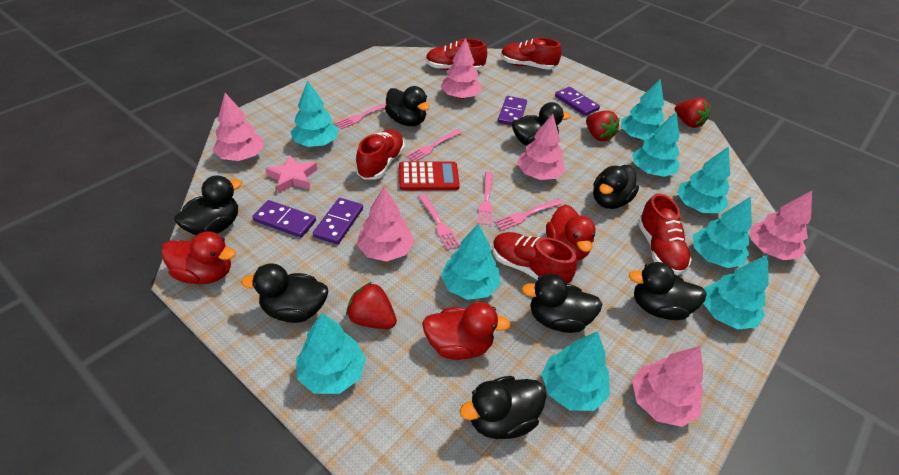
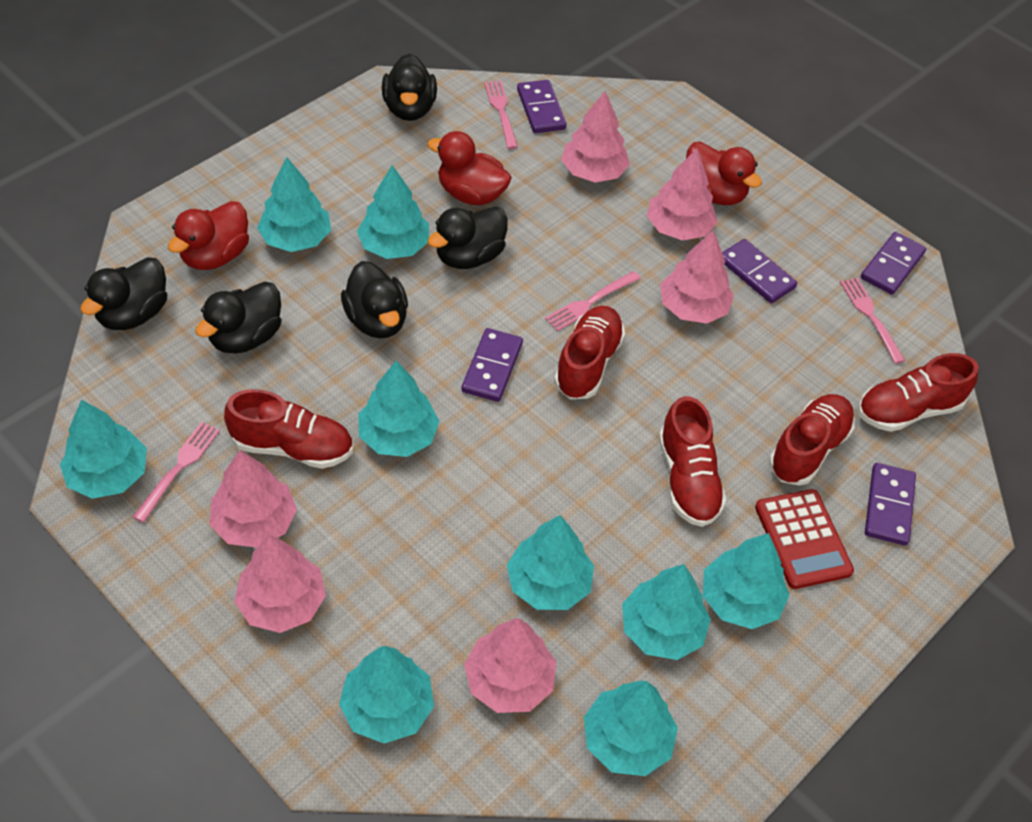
black duck: 8 -> 5
pink fork: 5 -> 4
pink star: 1 -> 0
purple domino: 4 -> 5
red strawberry: 3 -> 0

